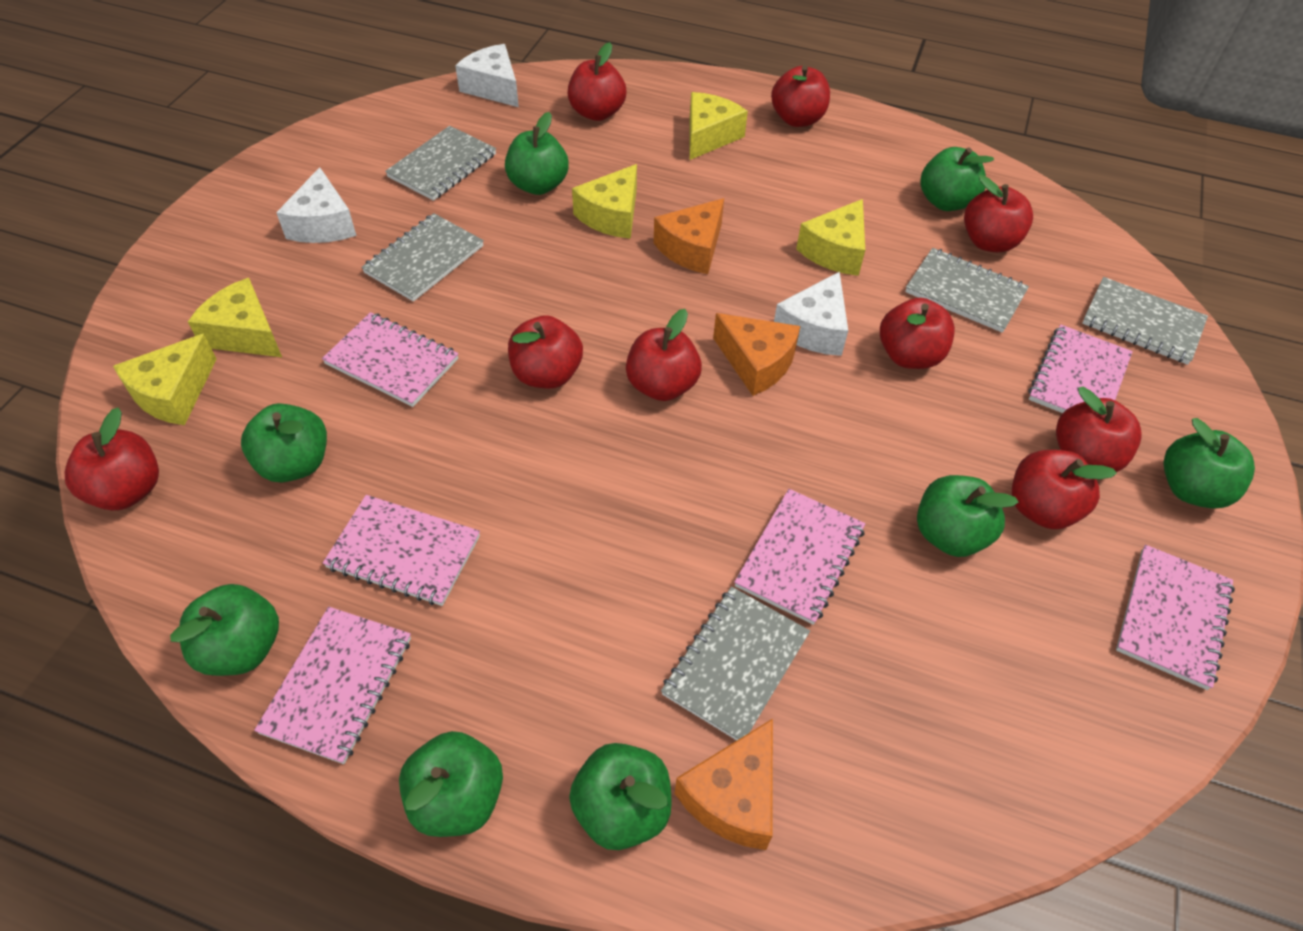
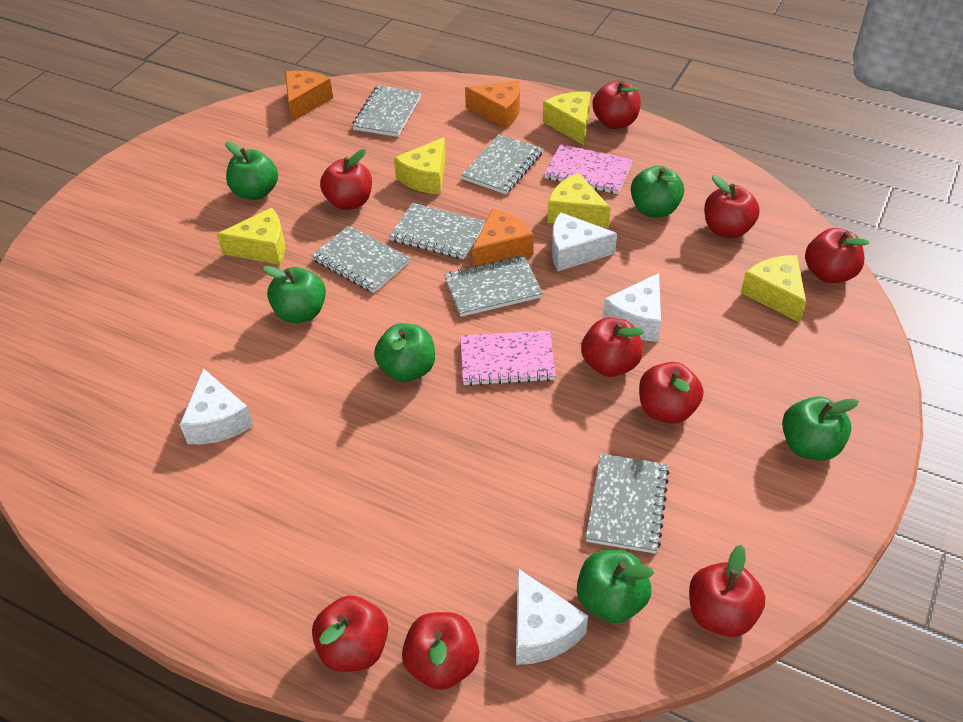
green apple: 8 -> 6
grey notebook: 5 -> 6
pink notebook: 6 -> 2
white cheese: 3 -> 4

